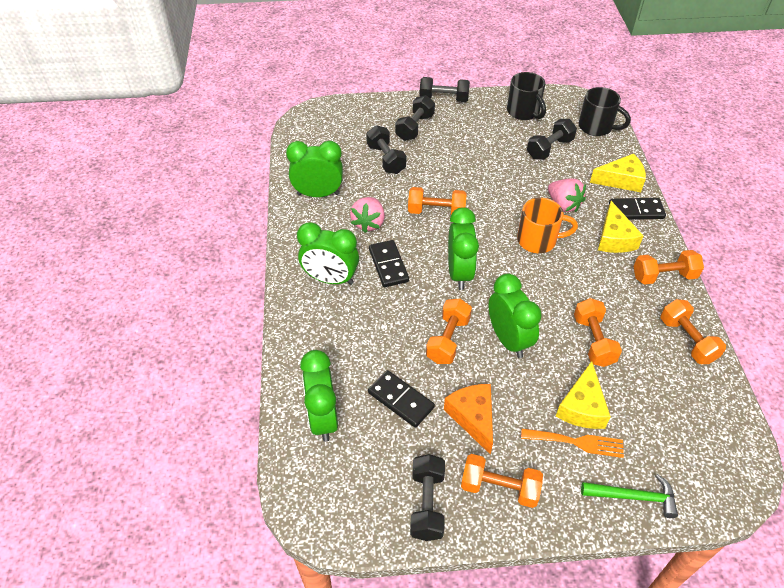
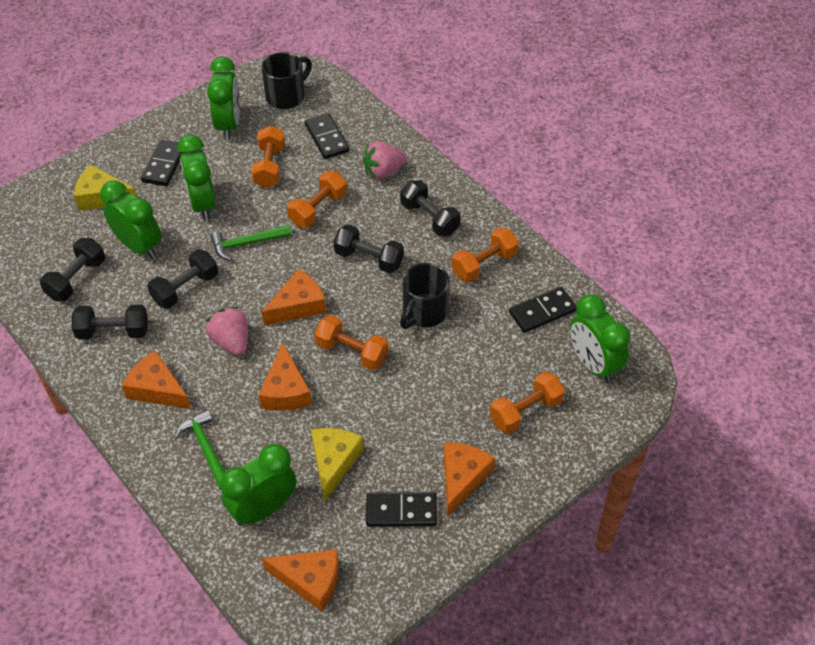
black domino: 3 -> 4
green hammer: 1 -> 2
orange cheese: 1 -> 5
orange dumbbell: 6 -> 5
orange fork: 1 -> 0
orange mug: 1 -> 0
yellow cheese: 3 -> 2

